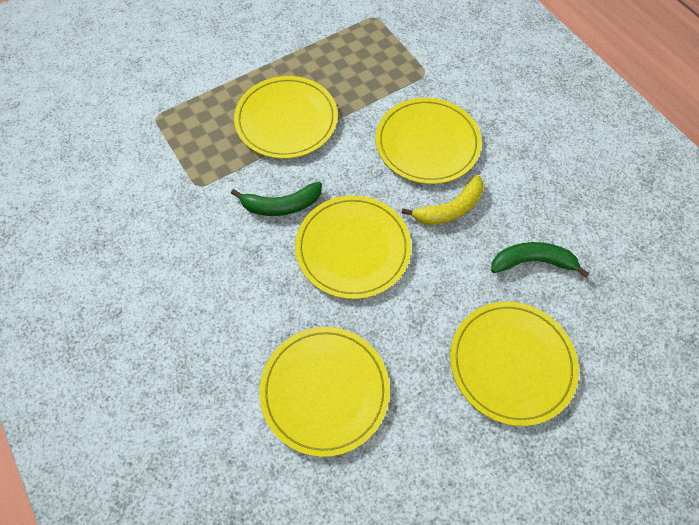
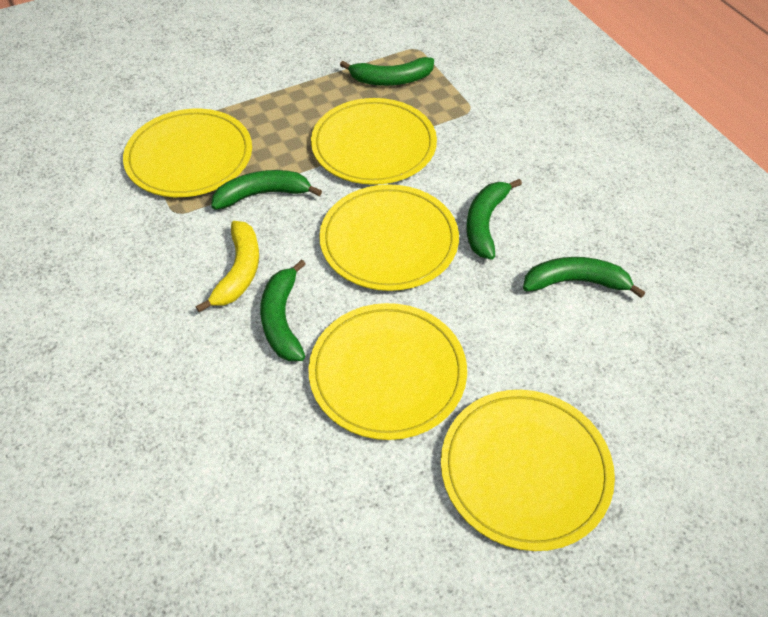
green banana: 2 -> 5

